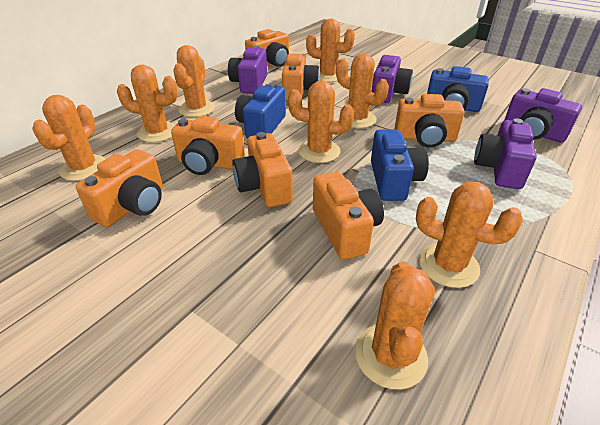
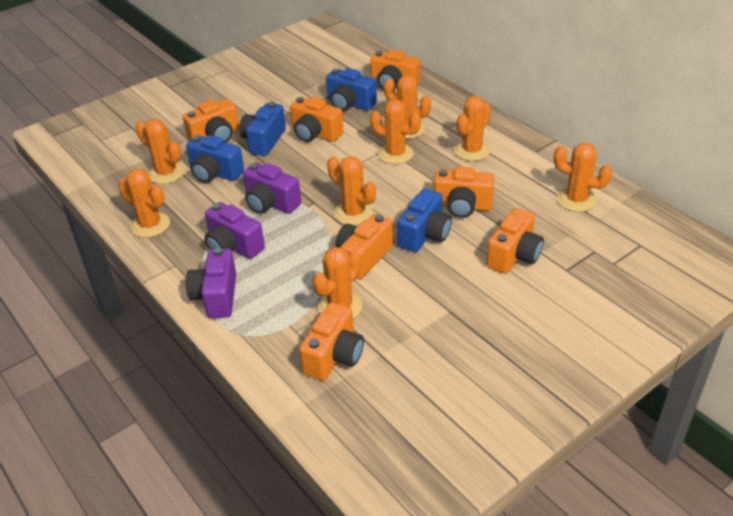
blue camera: 3 -> 4
purple camera: 4 -> 3

